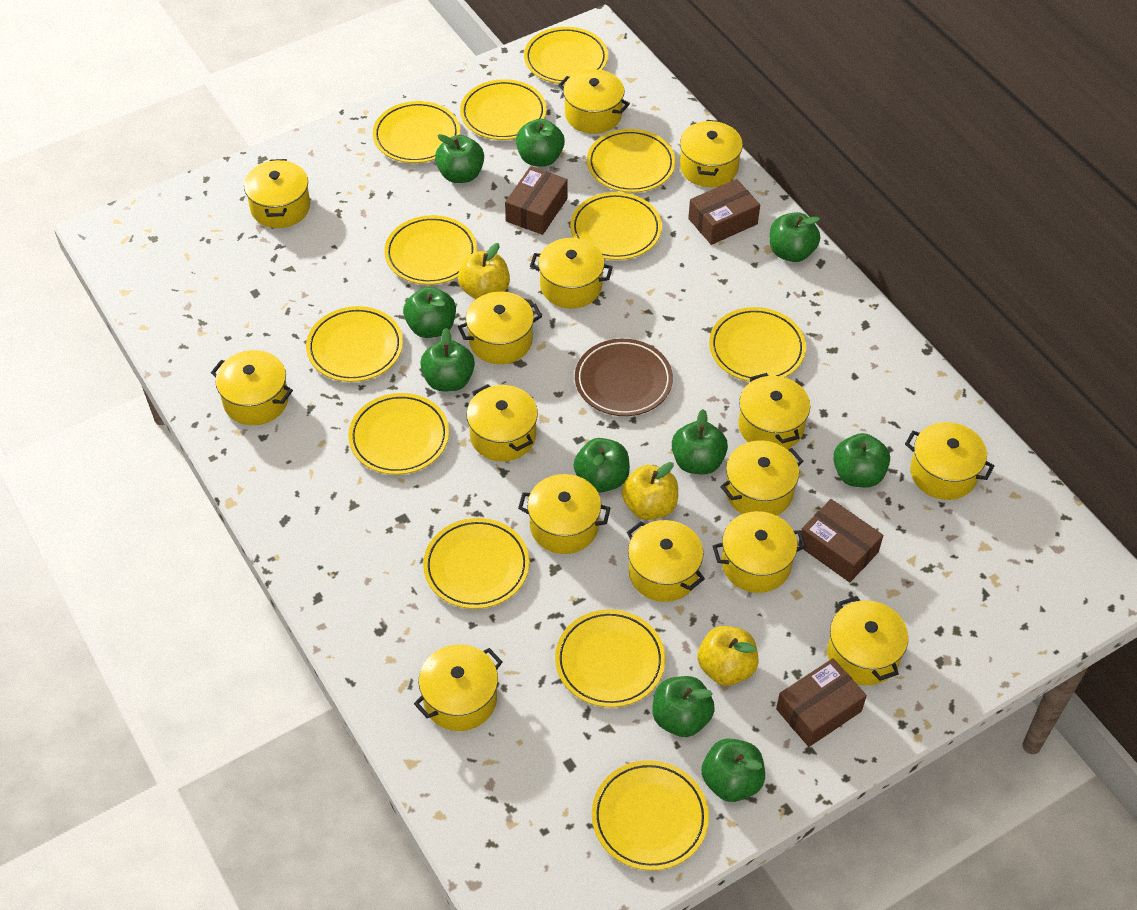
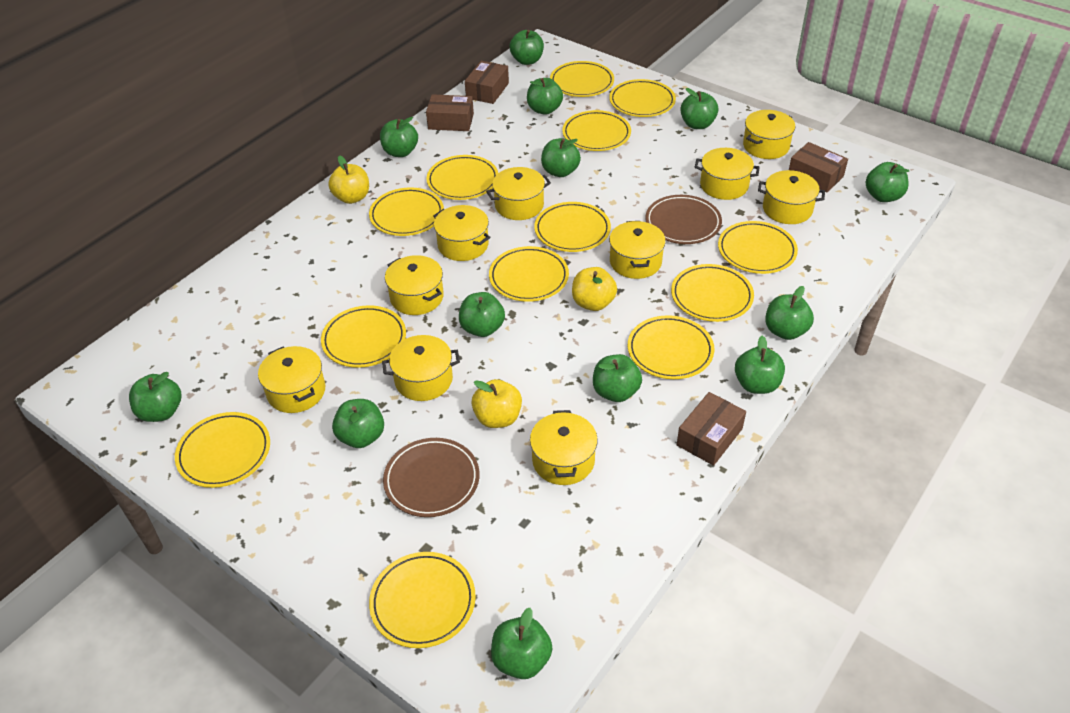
brown plate: 1 -> 2
green apple: 10 -> 13
yellow plate: 12 -> 13
yellow pot: 15 -> 10

